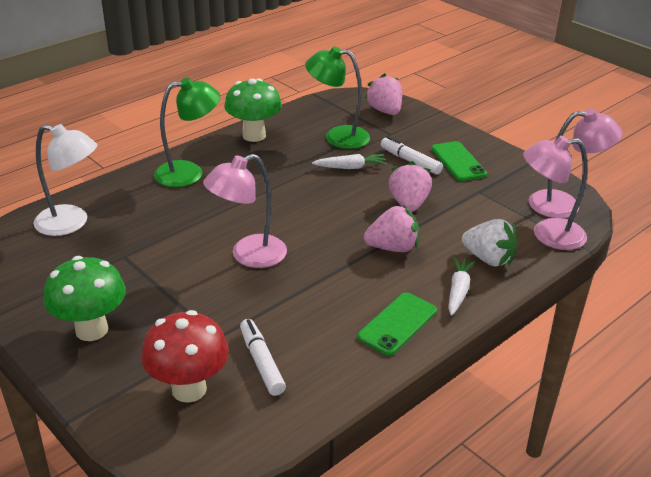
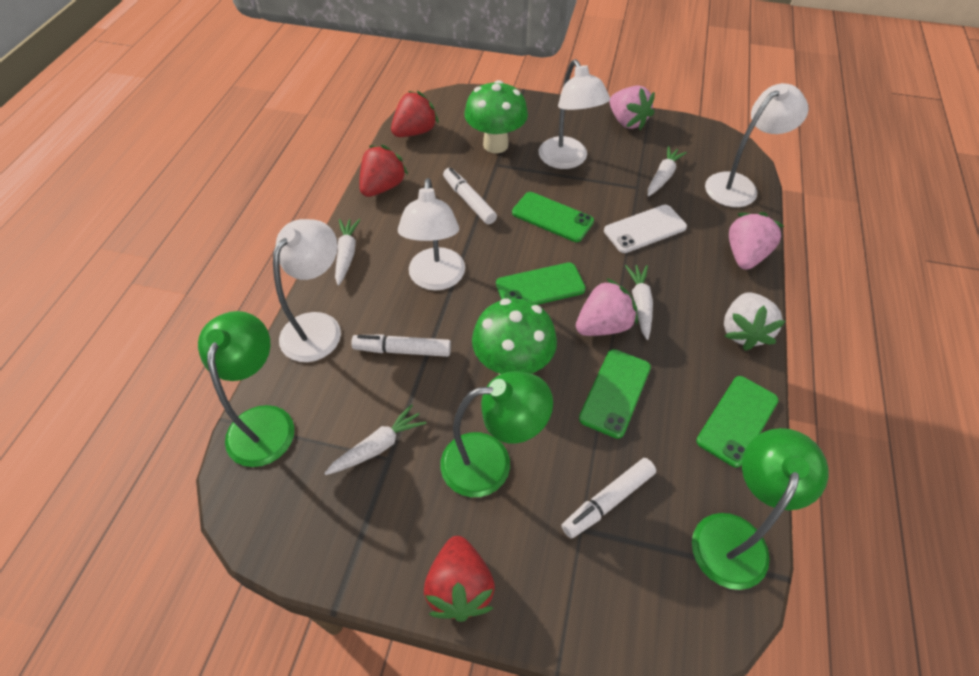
green lamp: 2 -> 3
green phone: 2 -> 4
pink lamp: 3 -> 0
red mushroom: 1 -> 0
red strawberry: 0 -> 3
white carrot: 2 -> 4
white lamp: 1 -> 4
white marker: 2 -> 3
white phone: 0 -> 1

